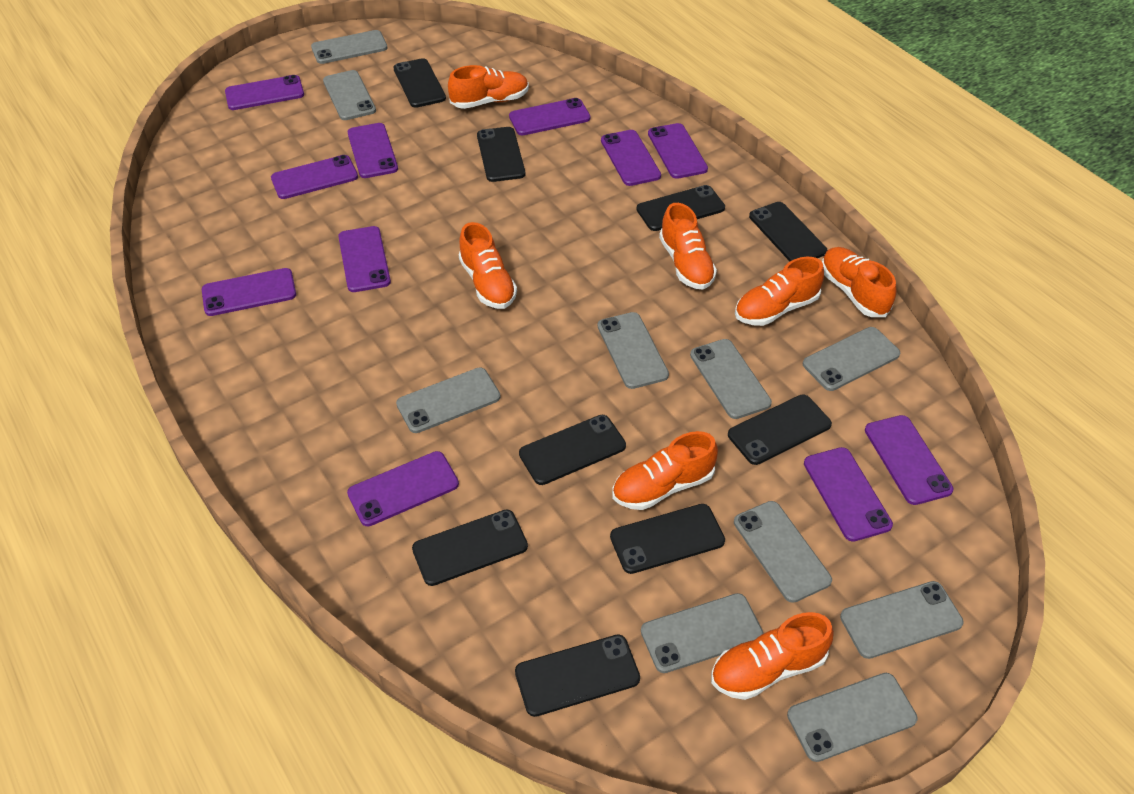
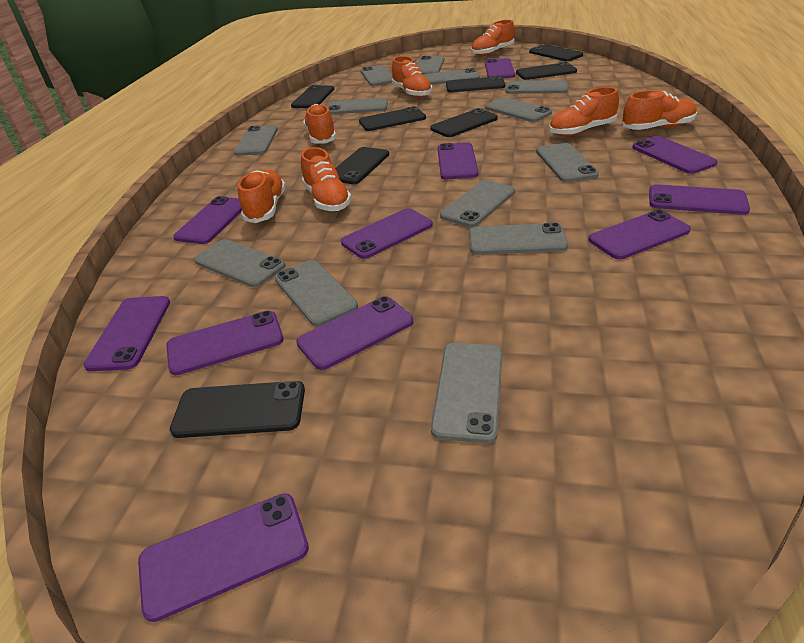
black phone: 9 -> 8
grey phone: 10 -> 13

